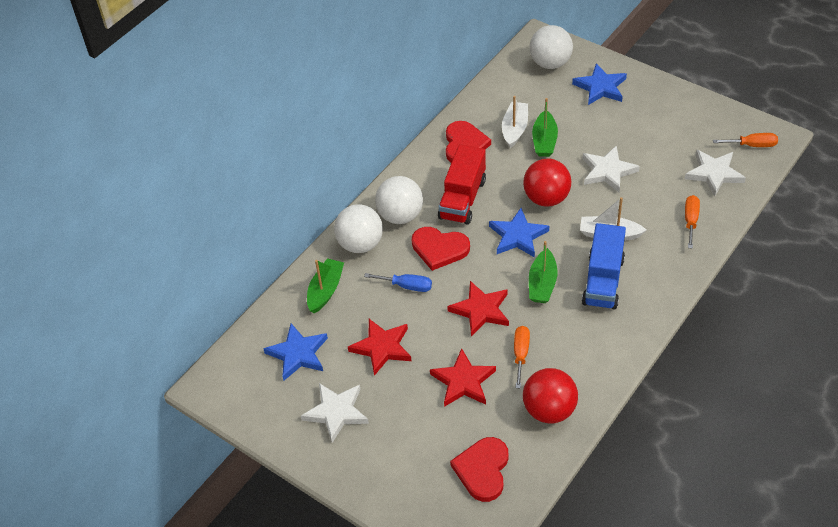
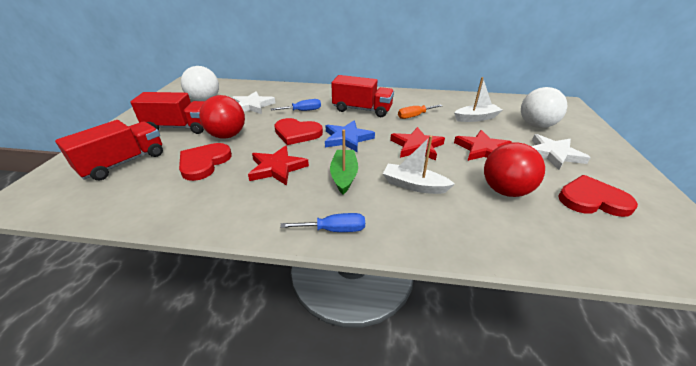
blue screwdriver: 1 -> 2
blue star: 3 -> 1
blue truck: 1 -> 0
green boat: 3 -> 1
orange screwdriver: 3 -> 1
red truck: 1 -> 3
white ball: 3 -> 2
white star: 3 -> 2

